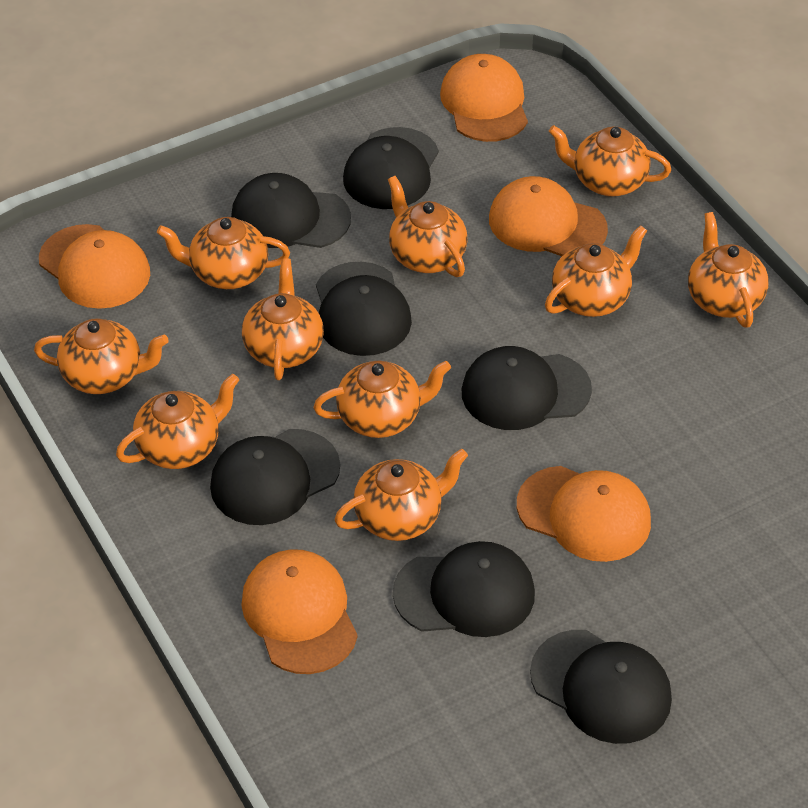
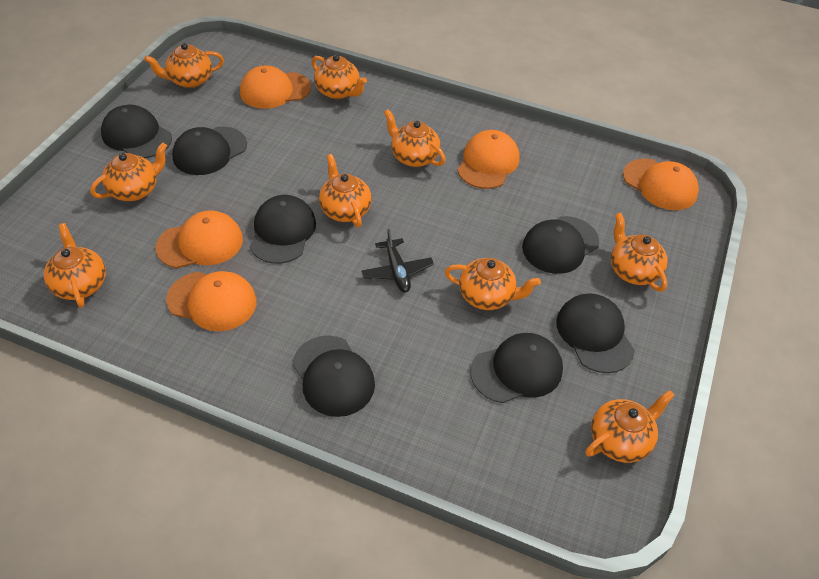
black plane: 0 -> 1
orange teapot: 10 -> 9

